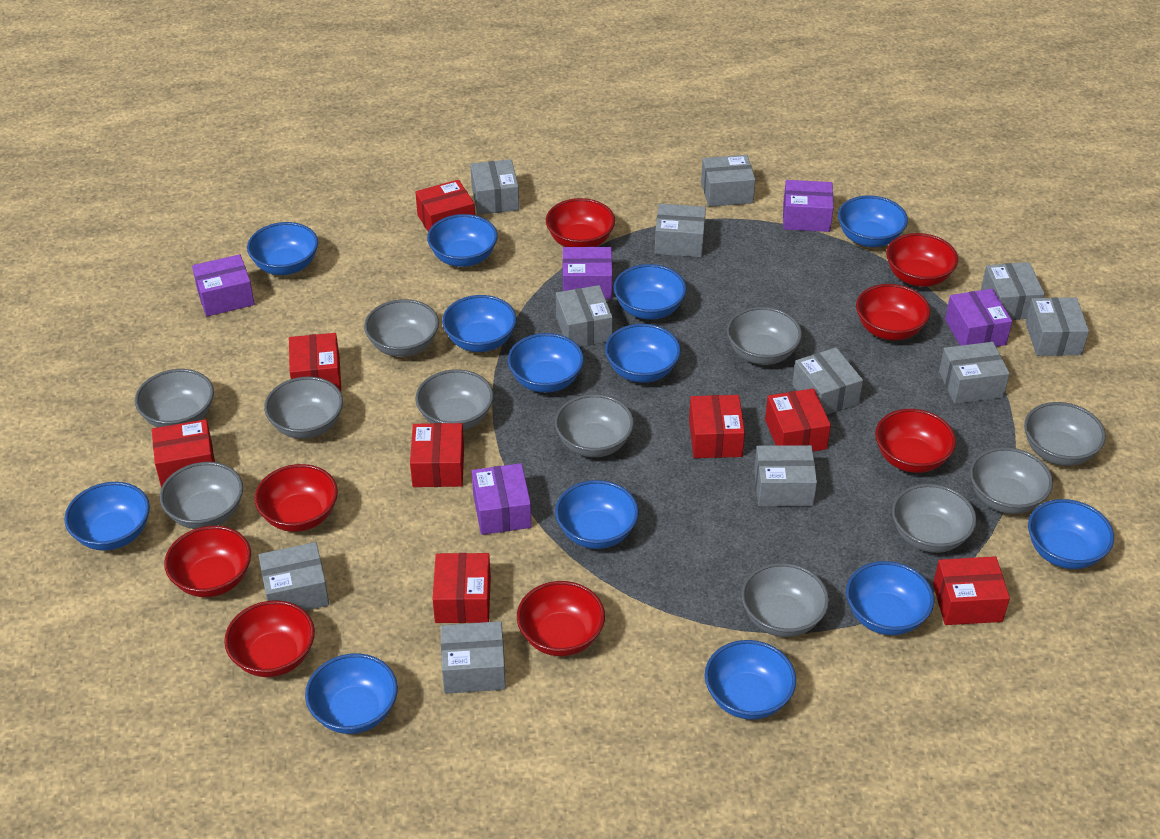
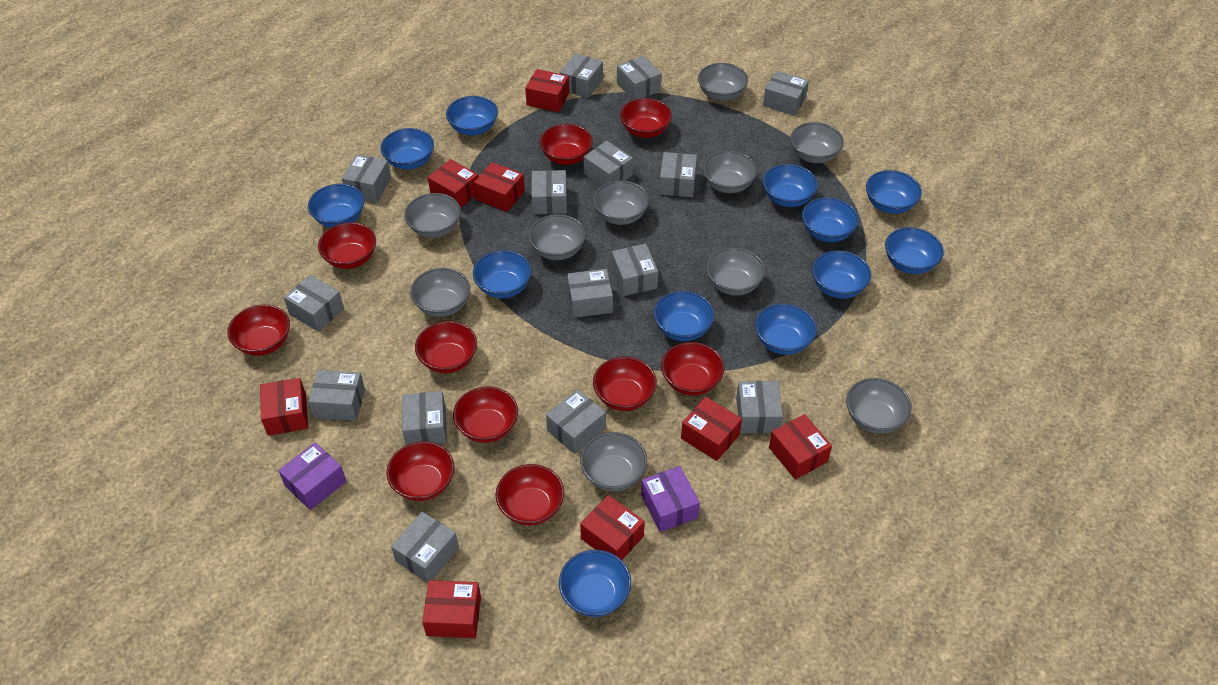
blue bowl: 13 -> 12
grey bowl: 11 -> 10
grey box: 11 -> 15
purple box: 5 -> 2
red bowl: 8 -> 10

